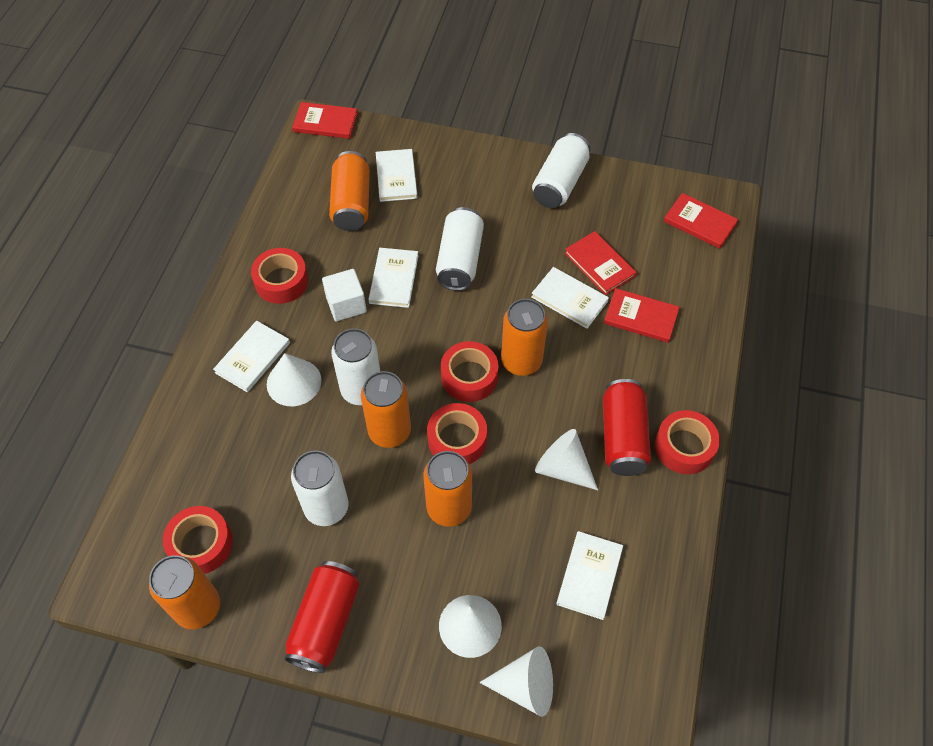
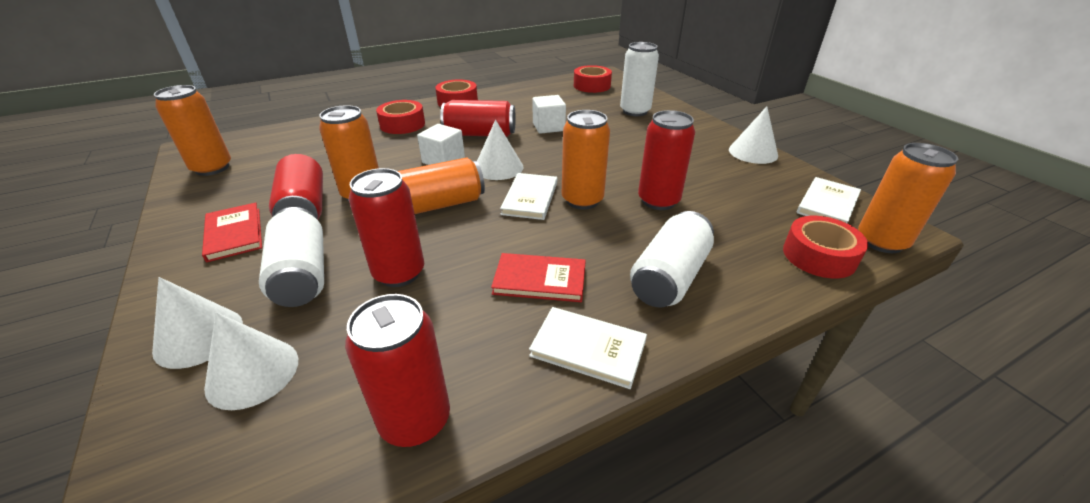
red book: 4 -> 2
red can: 2 -> 5
red tape: 5 -> 4
white book: 5 -> 3
white can: 4 -> 3
white cube: 1 -> 2

